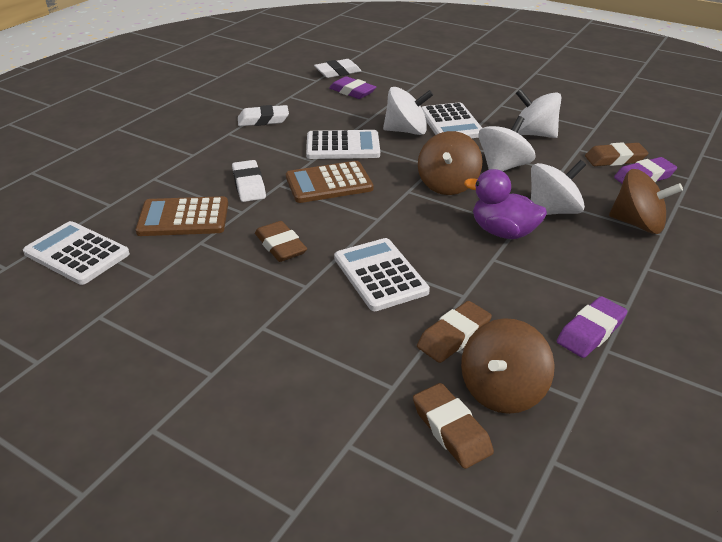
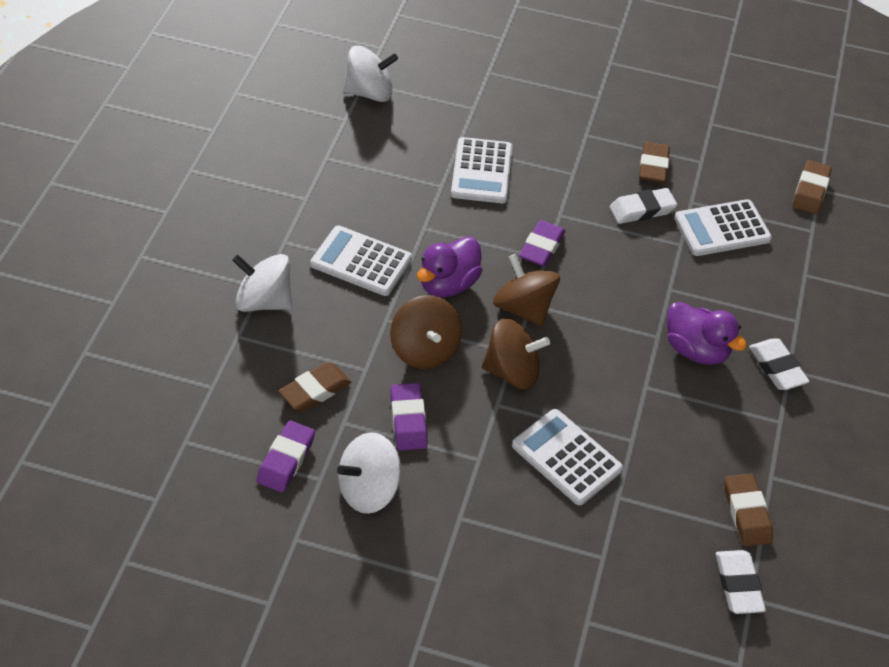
brown calculator: 2 -> 0
purple duck: 1 -> 2
white spinning top: 4 -> 3

